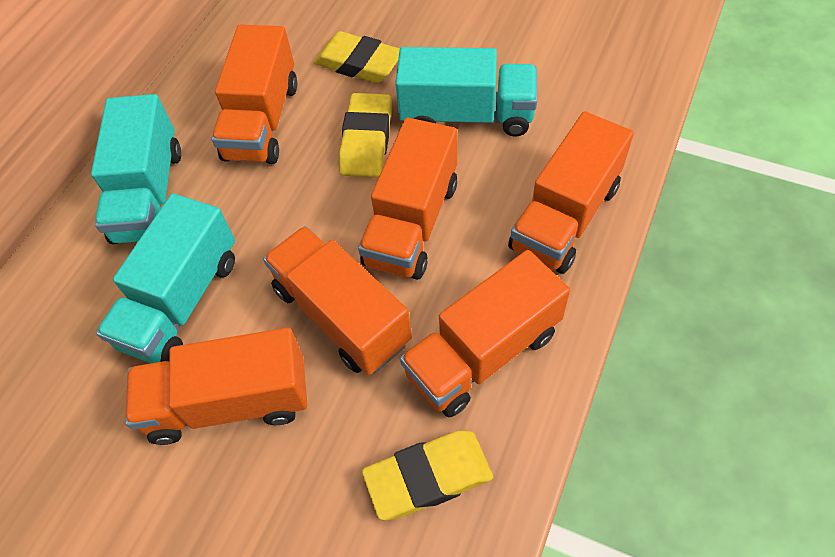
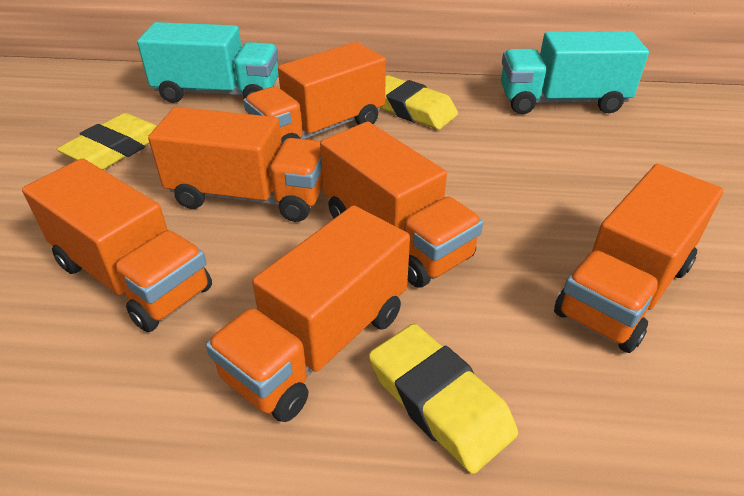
turquoise truck: 3 -> 2

